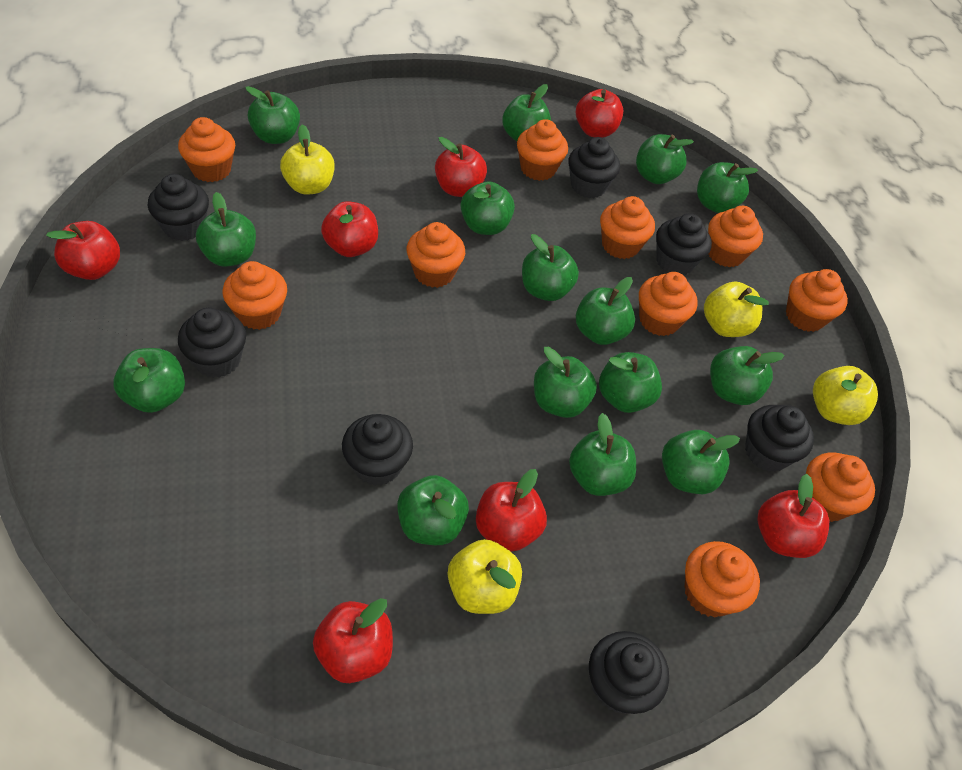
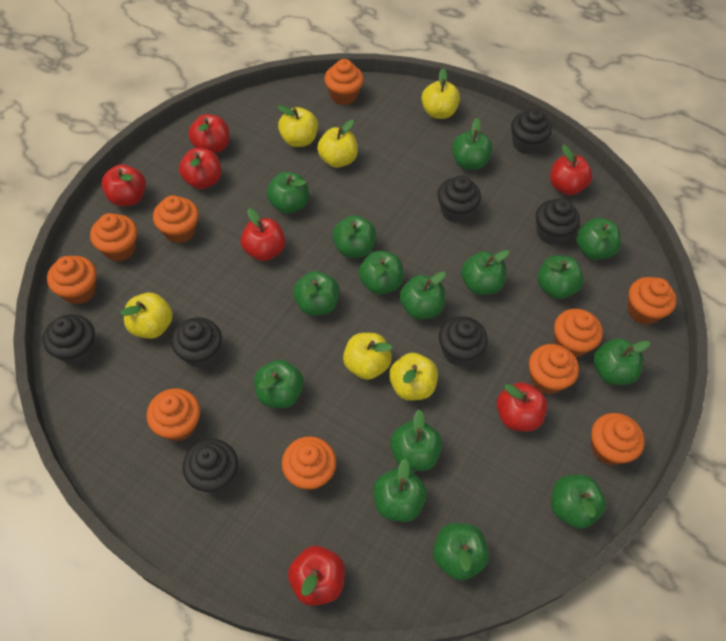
yellow apple: 4 -> 6

